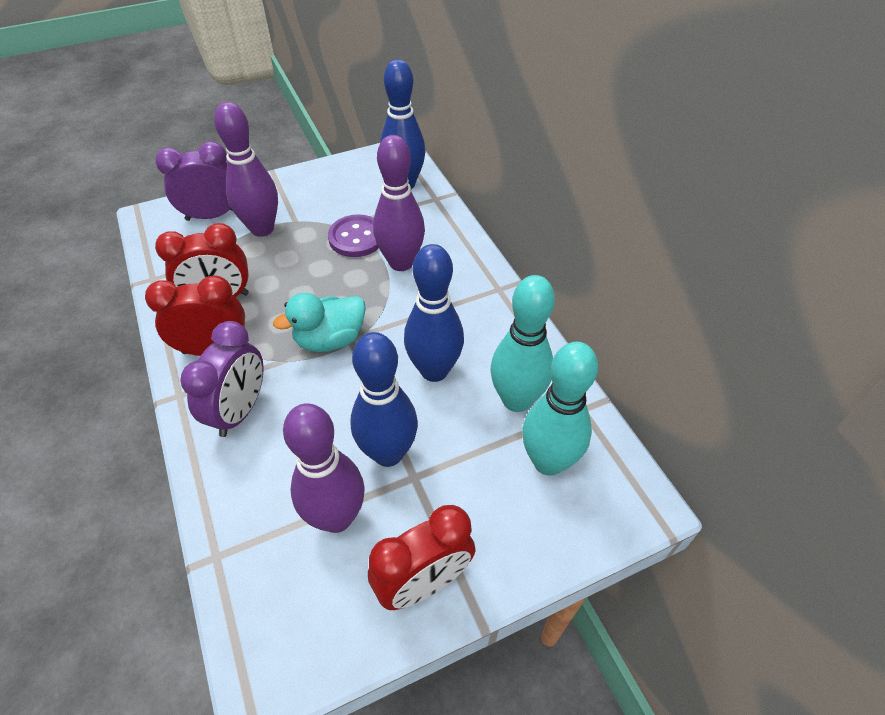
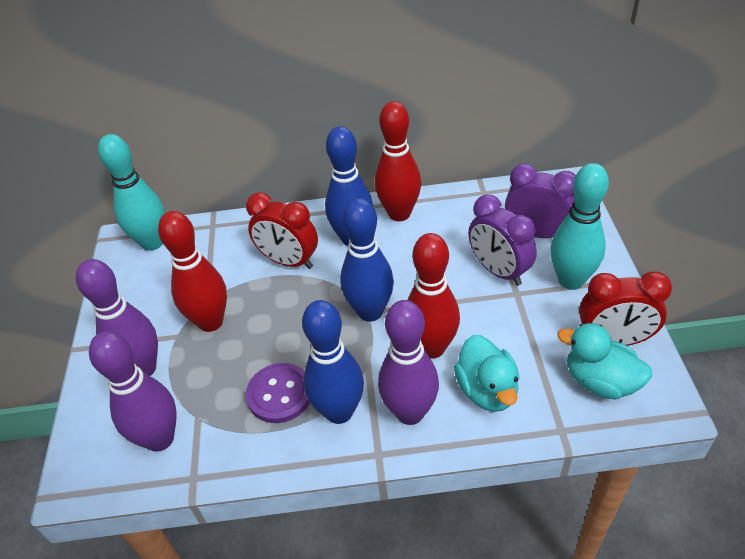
red bowling pin: 0 -> 3
red clock: 3 -> 2
turquoise duck: 1 -> 2

